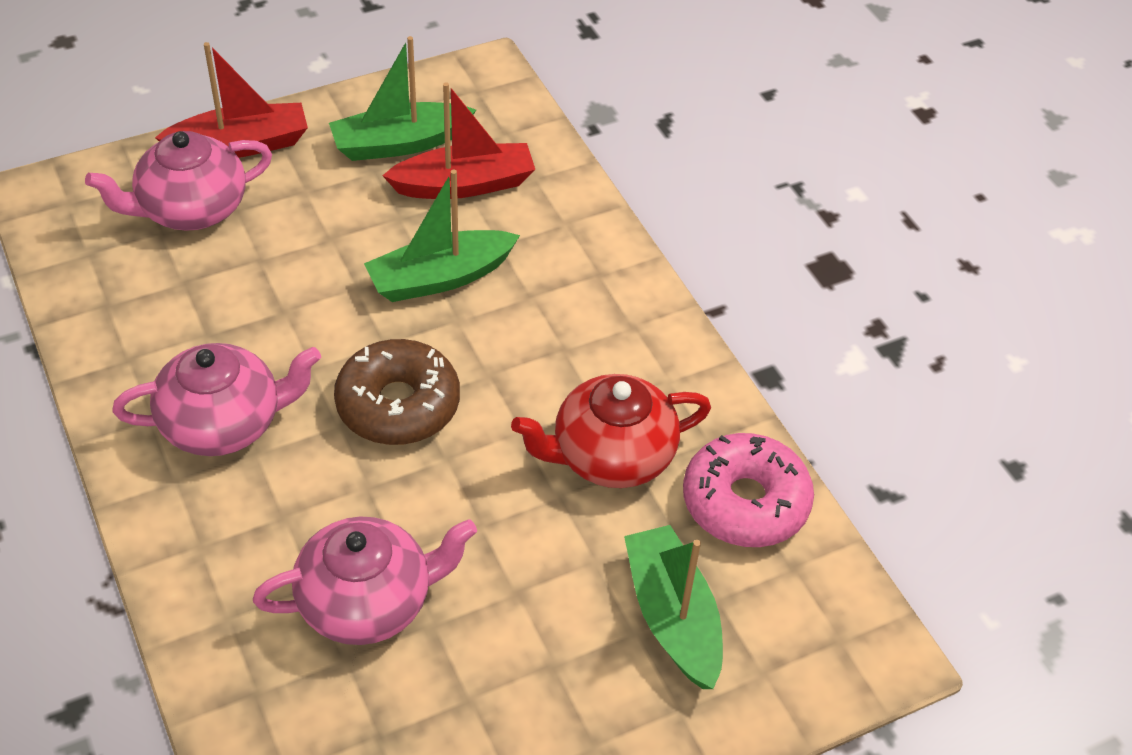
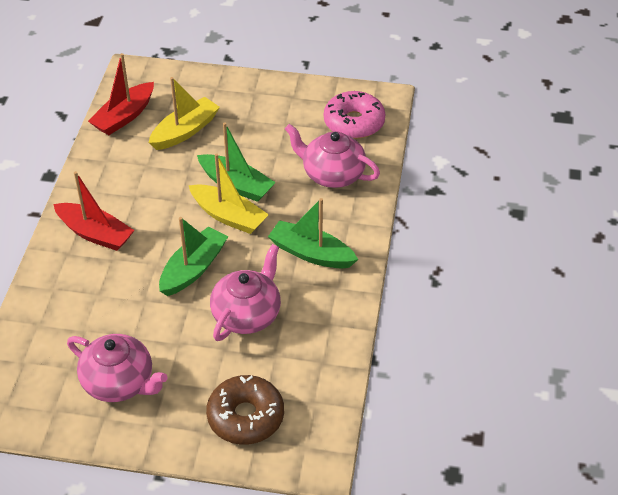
red teapot: 1 -> 0
yellow boat: 0 -> 2

